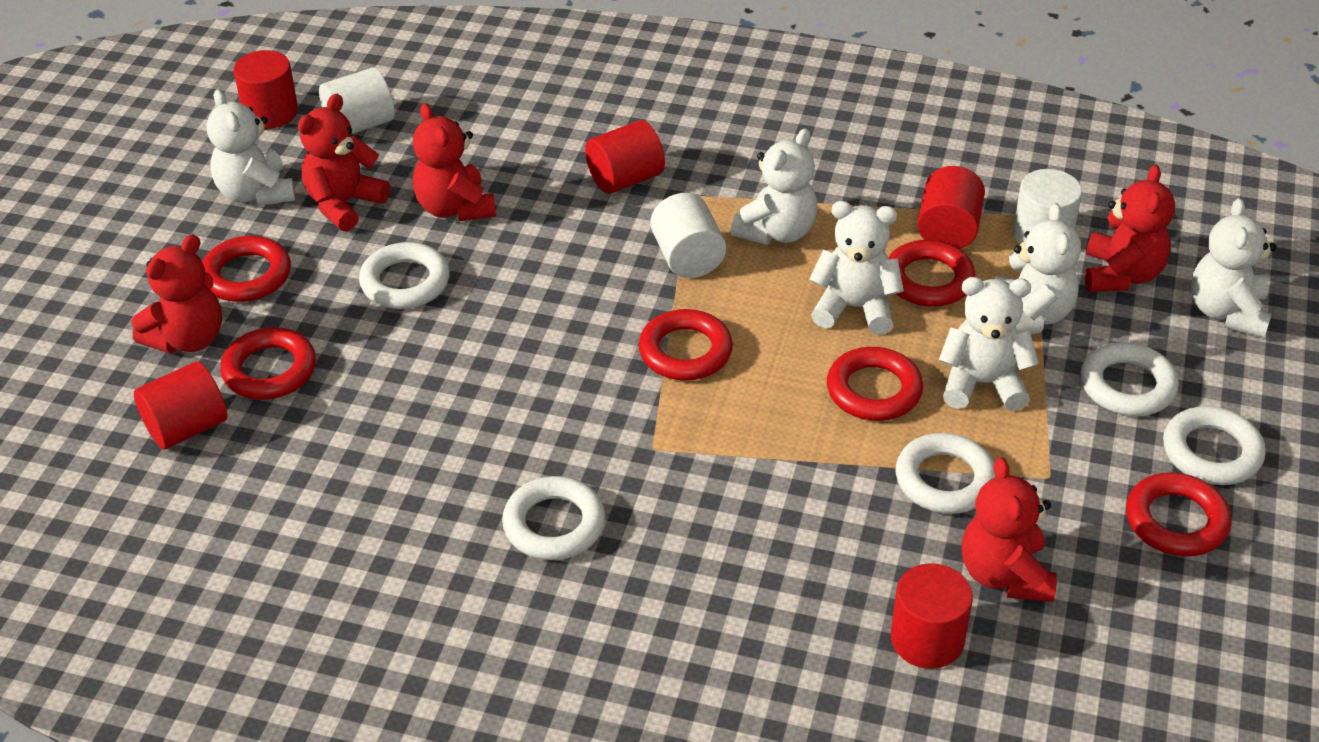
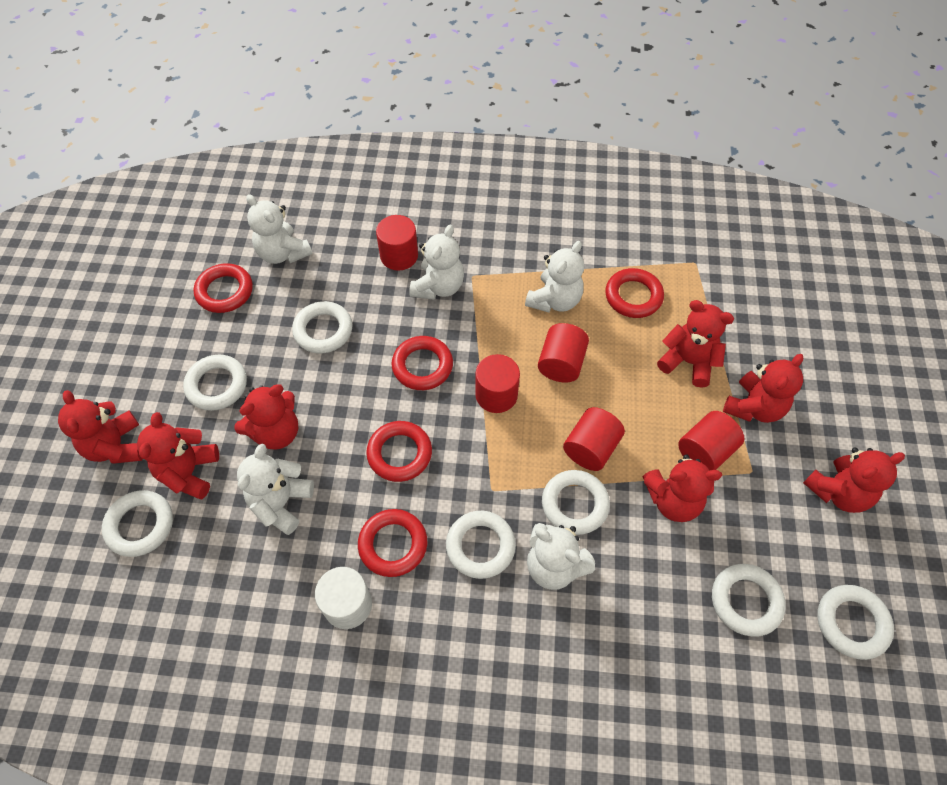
red ring: 6 -> 5
red teddy bear: 5 -> 7
white cylinder: 3 -> 1
white ring: 5 -> 7
white teddy bear: 6 -> 5

